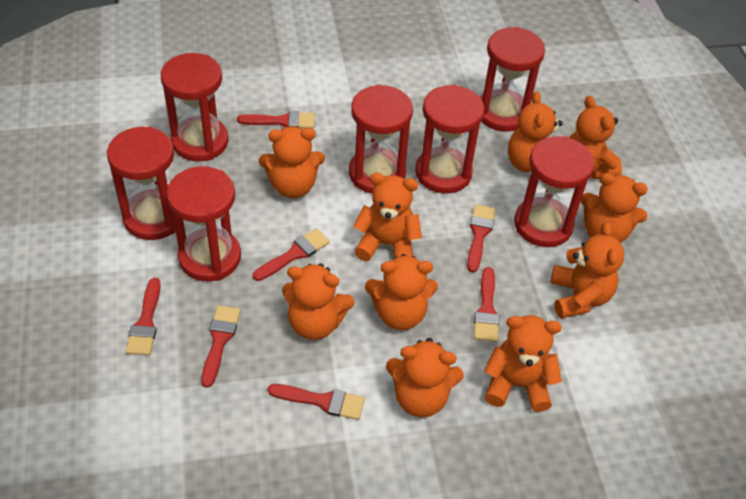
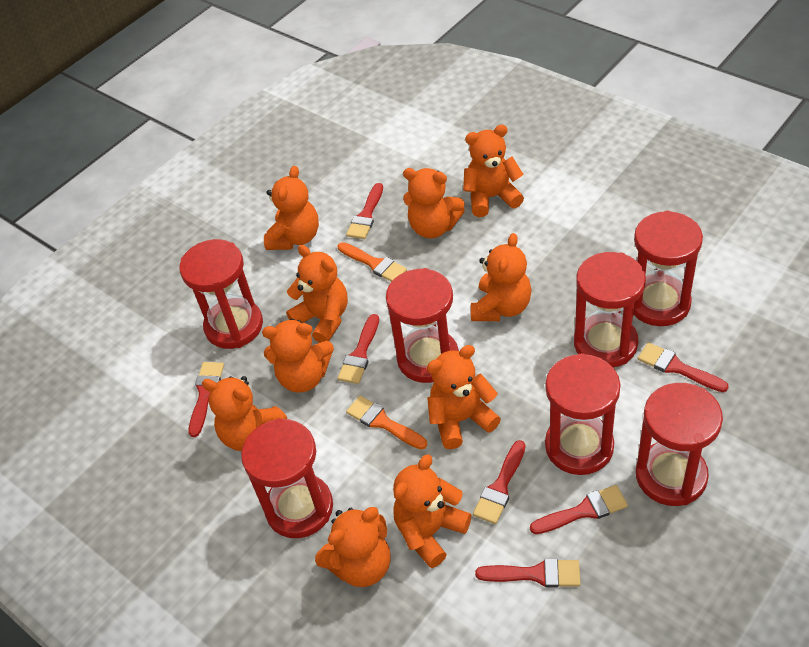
orange brush: 0 -> 2

